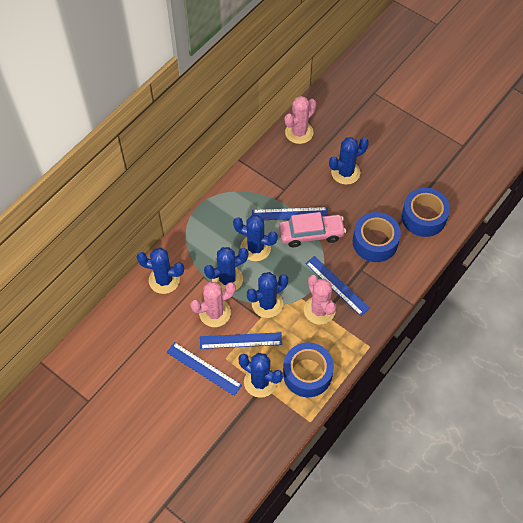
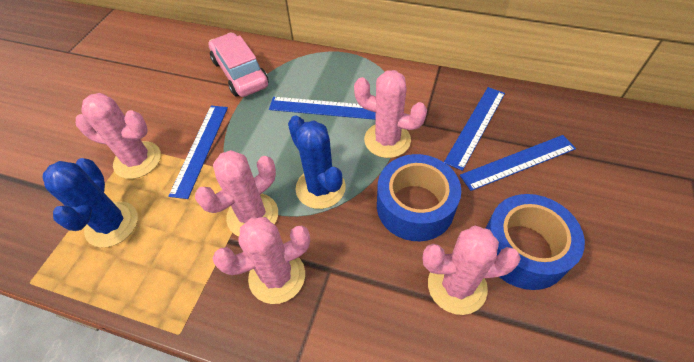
blue cactus: 6 -> 2
blue tape: 3 -> 2
pink cactus: 3 -> 5

